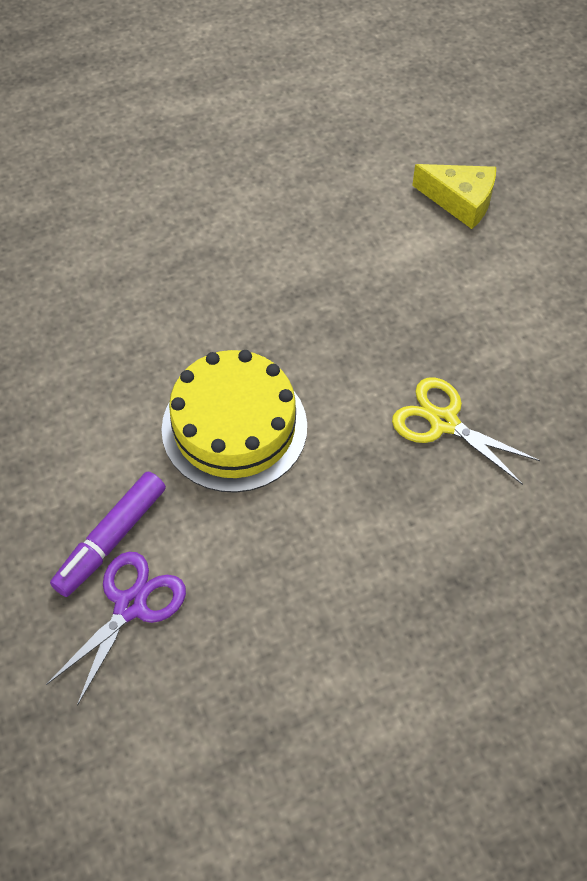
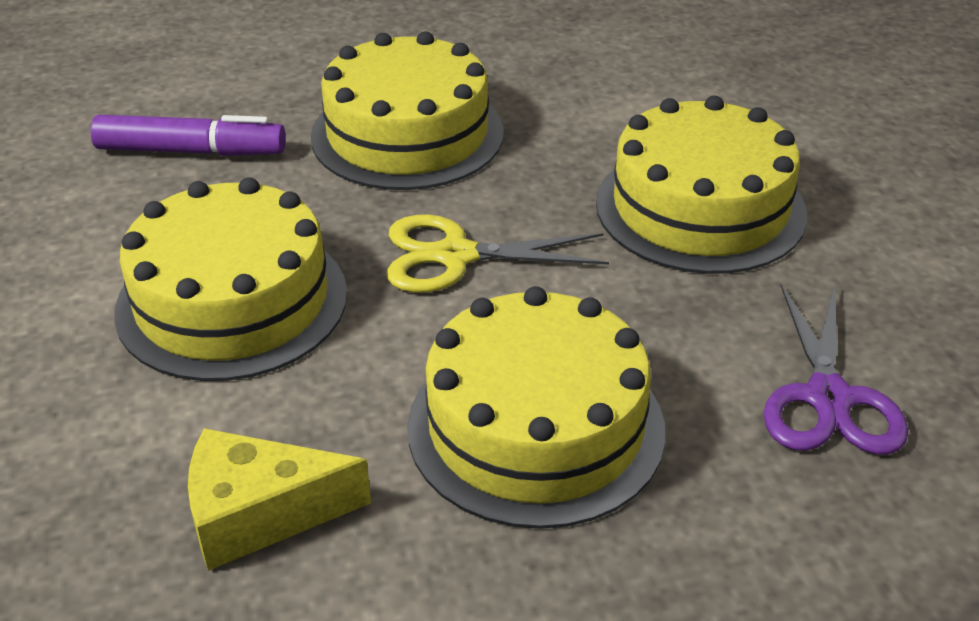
yellow cake: 1 -> 4

